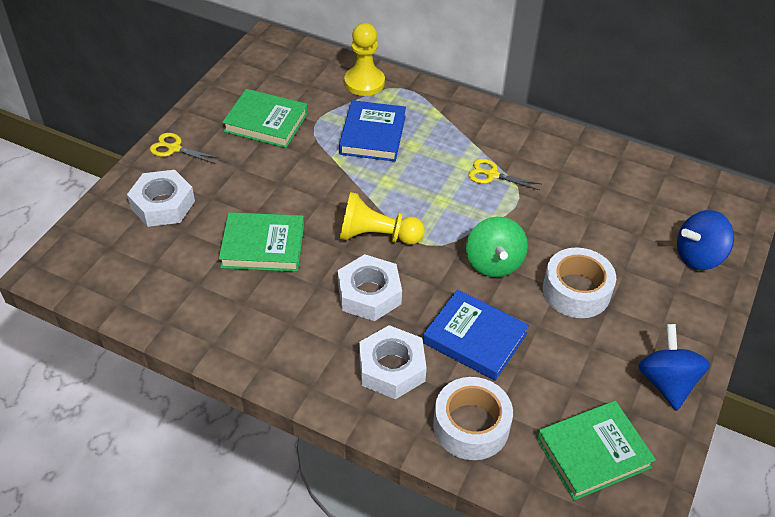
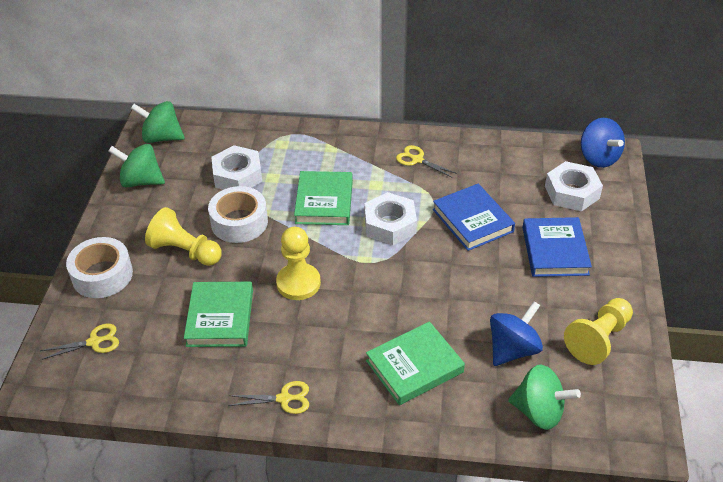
green spinning top: 1 -> 3
yellow pawn: 2 -> 3
yellow scissors: 2 -> 3

